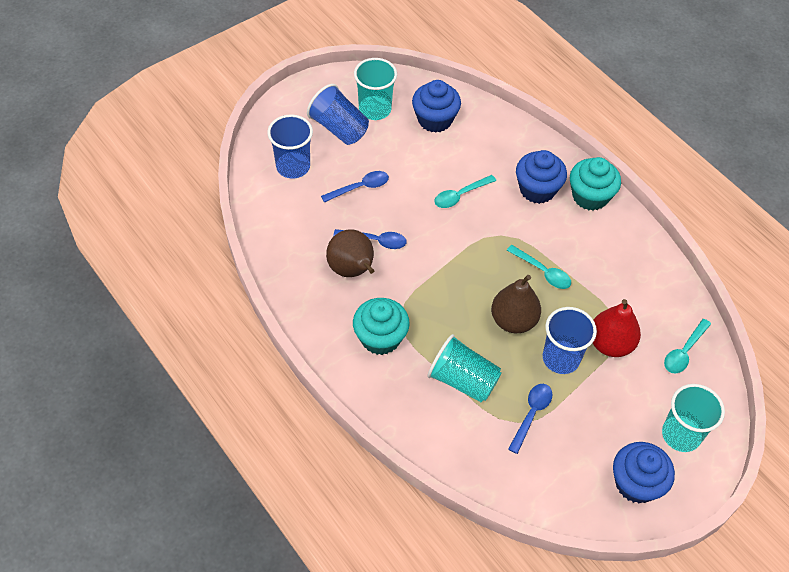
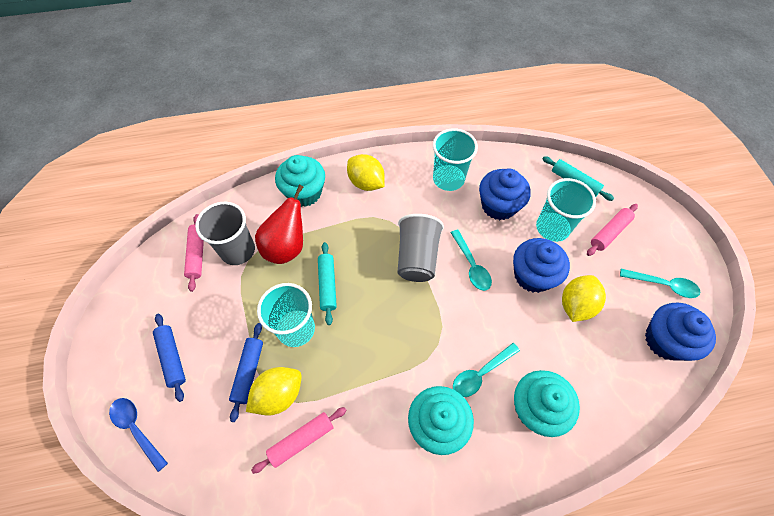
blue cup: 3 -> 0
blue rolling pin: 0 -> 2
blue spoon: 3 -> 1
brown pear: 2 -> 0
grey cup: 0 -> 2
pink rolling pin: 0 -> 3
turquoise cupcake: 2 -> 3
turquoise rolling pin: 0 -> 2
yellow lemon: 0 -> 3

